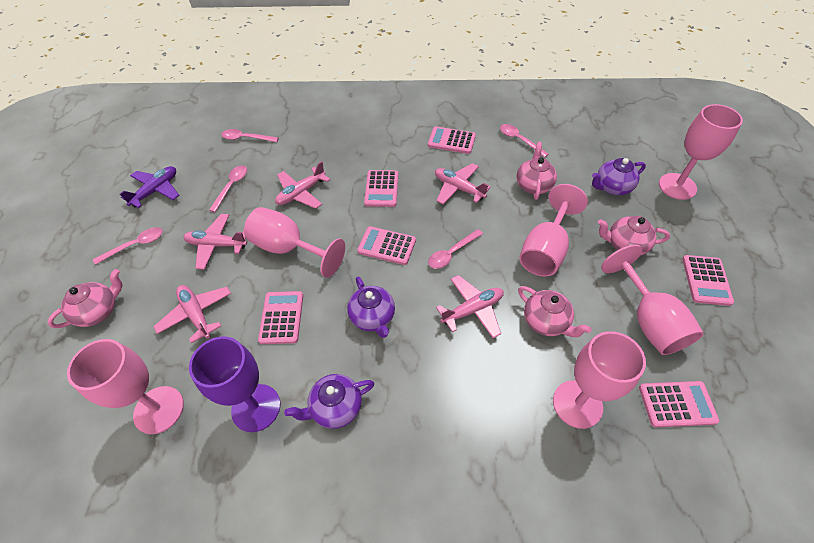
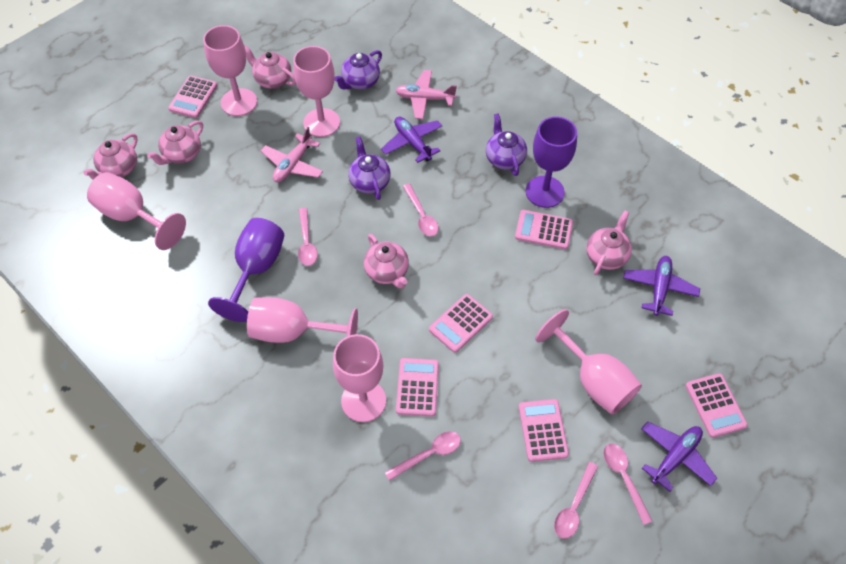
pink plane: 5 -> 2
pink teapot: 4 -> 5
purple goblet: 1 -> 2
purple plane: 1 -> 3

